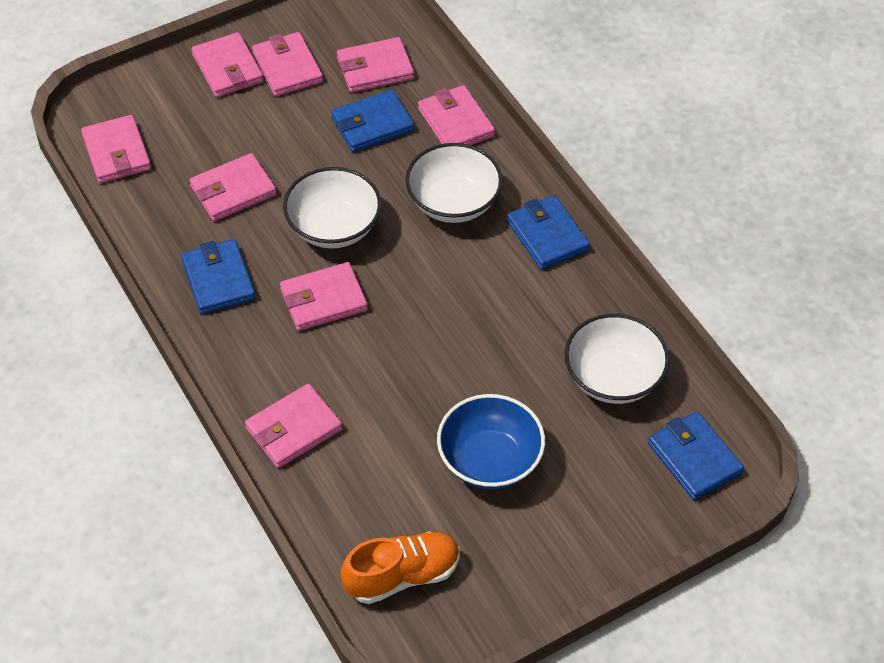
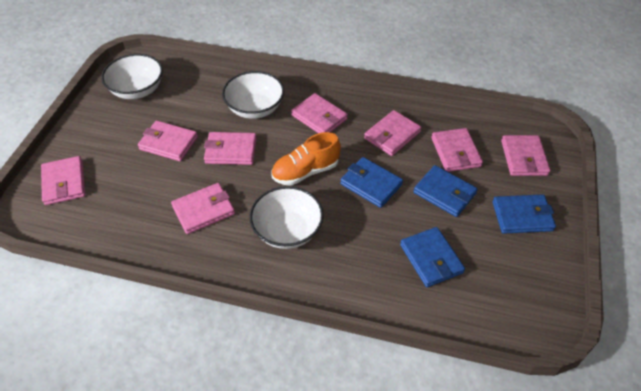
blue bowl: 1 -> 0

